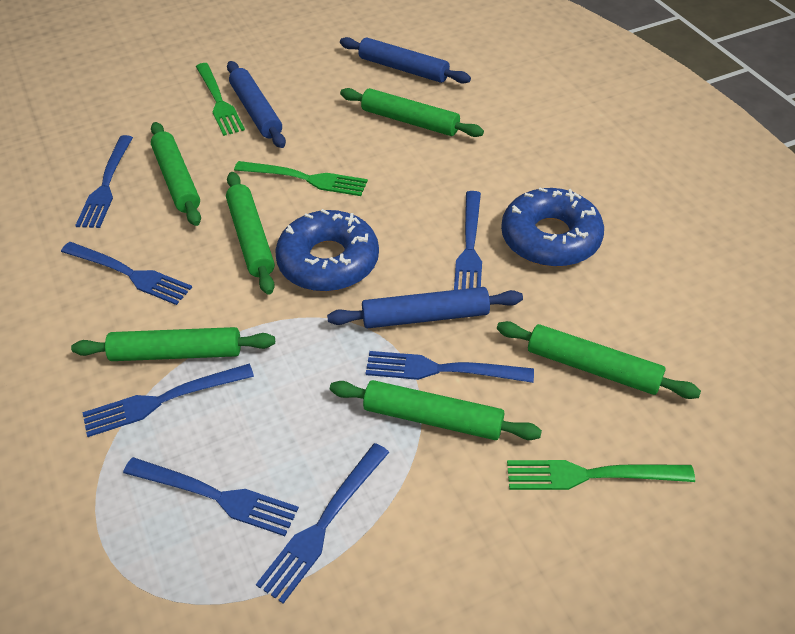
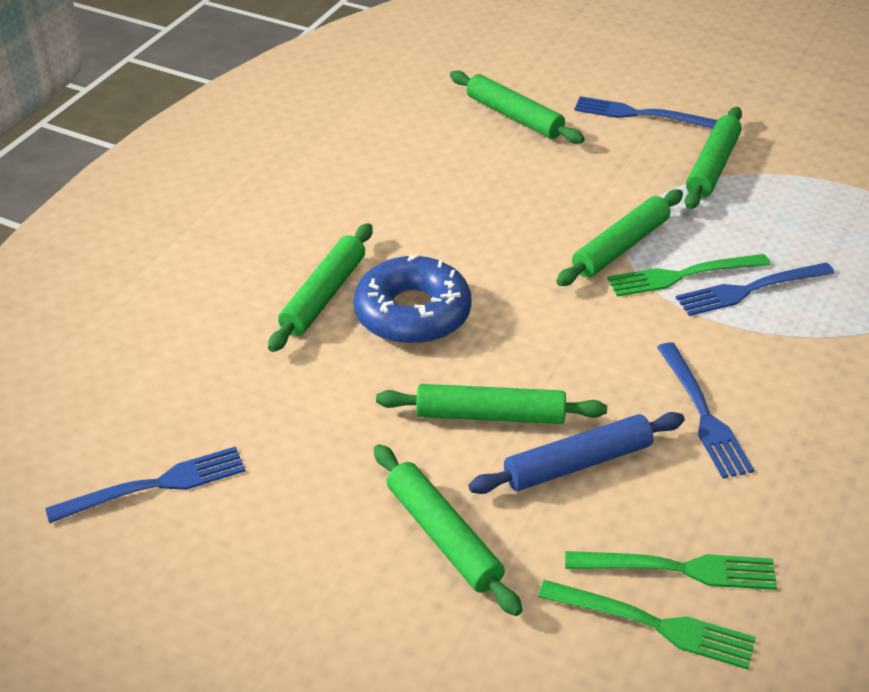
blue donut: 2 -> 1
blue fork: 7 -> 4
blue rolling pin: 3 -> 1

